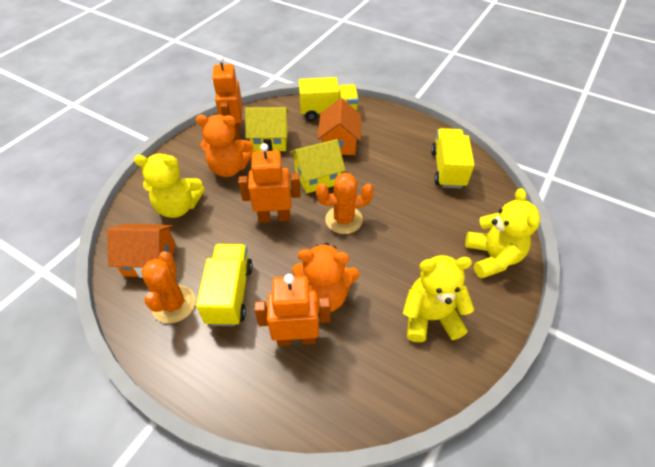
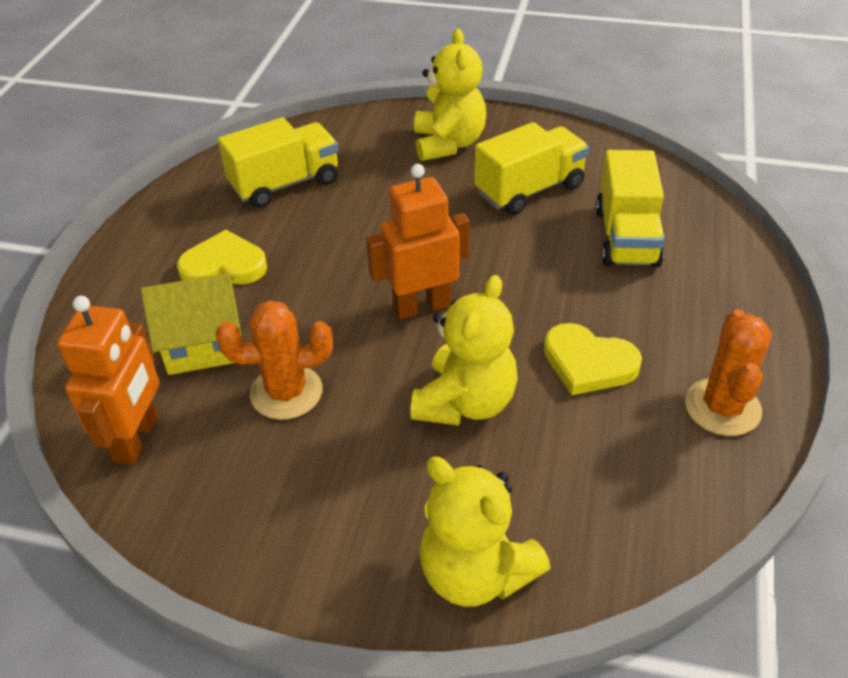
orange house: 2 -> 0
orange robot: 3 -> 2
orange teddy bear: 2 -> 0
yellow heart: 0 -> 2
yellow house: 2 -> 1

